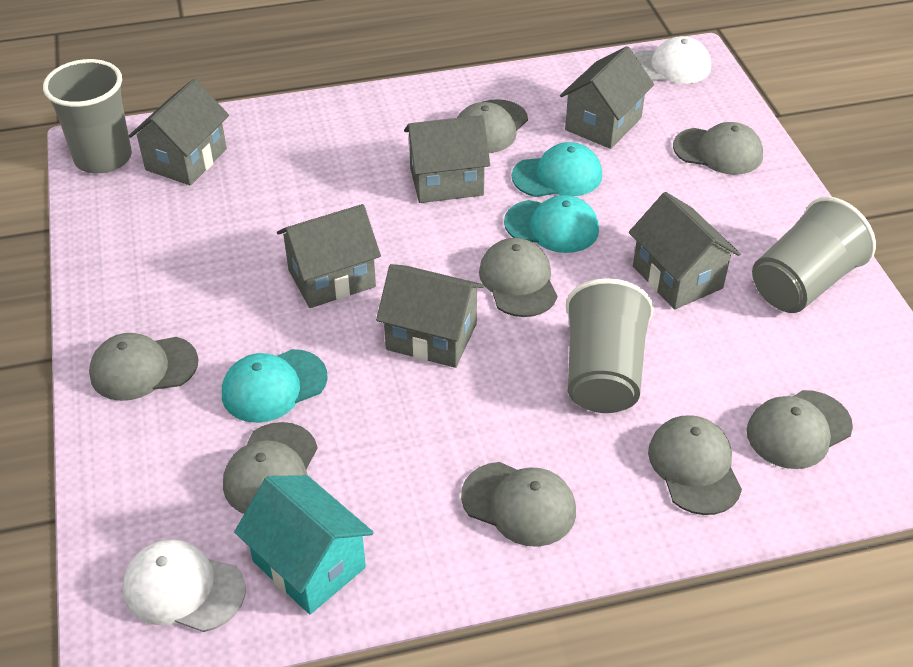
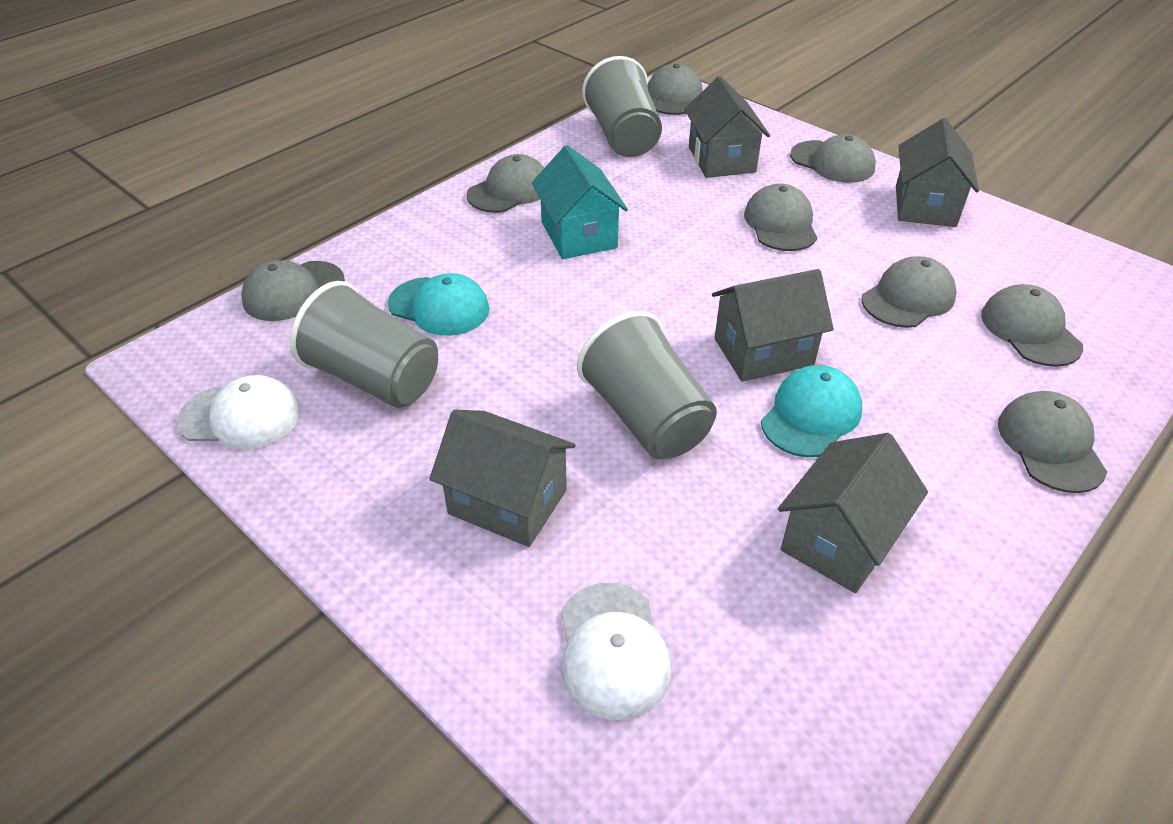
grey house: 6 -> 5
turquoise cap: 3 -> 2

